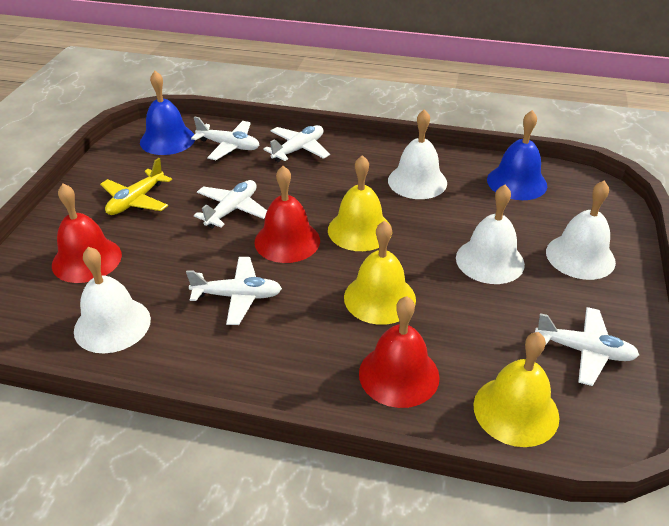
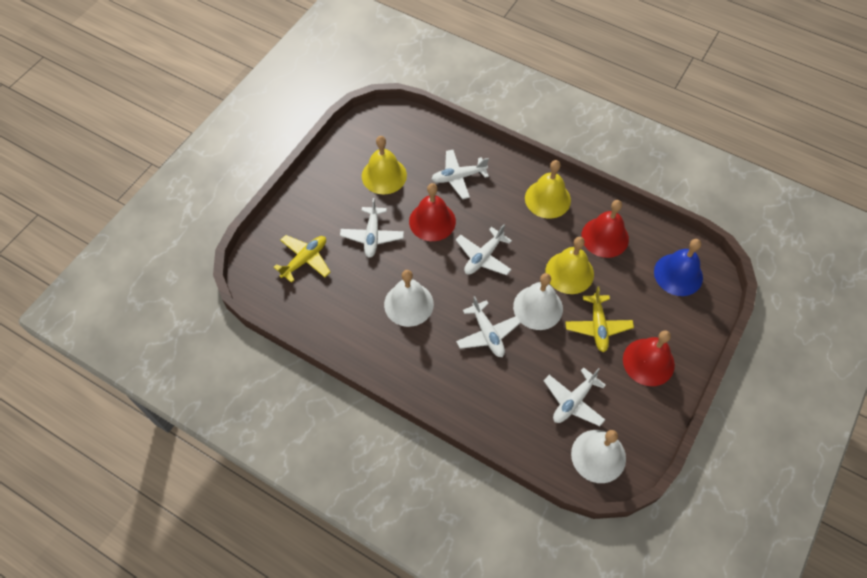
blue bell: 2 -> 1
white bell: 4 -> 3
yellow plane: 1 -> 2

